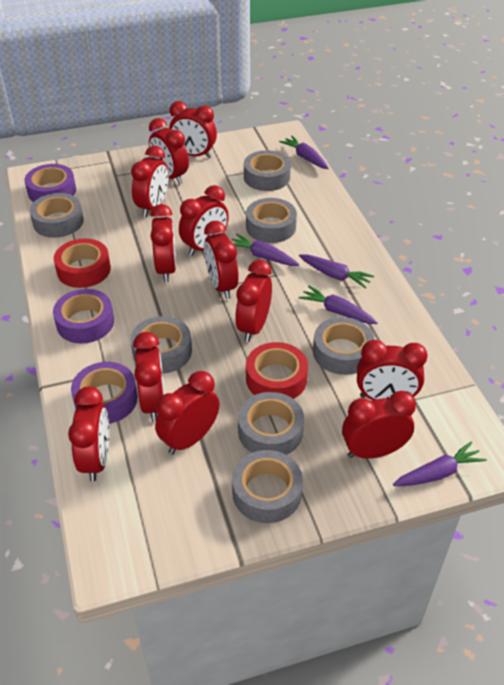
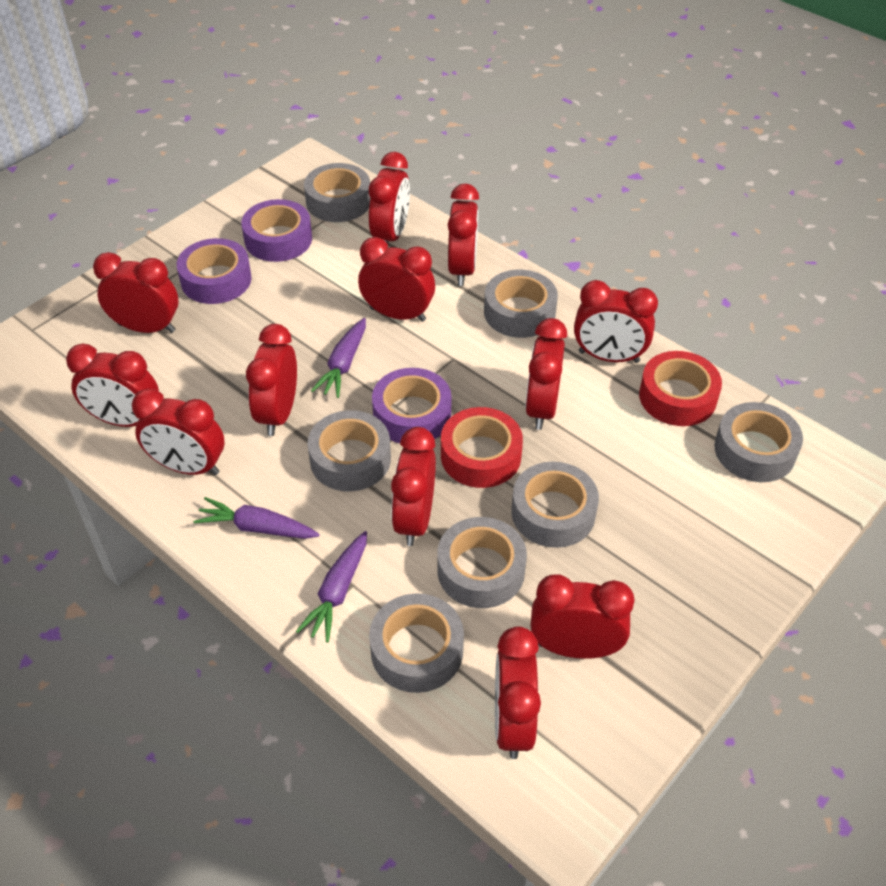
purple carrot: 5 -> 3

